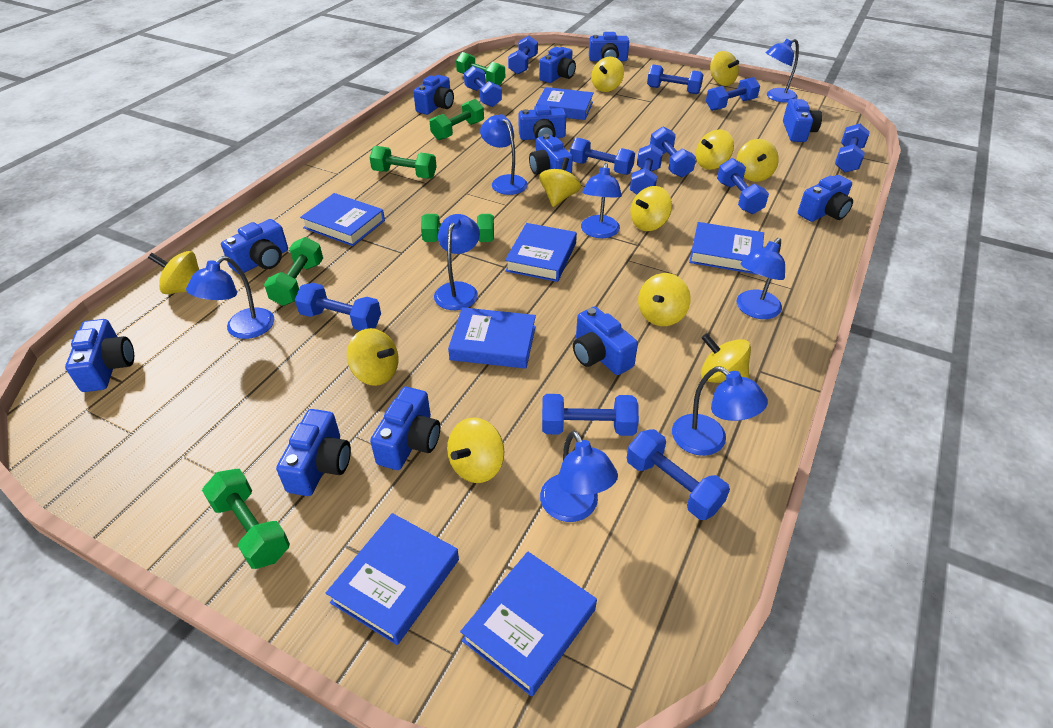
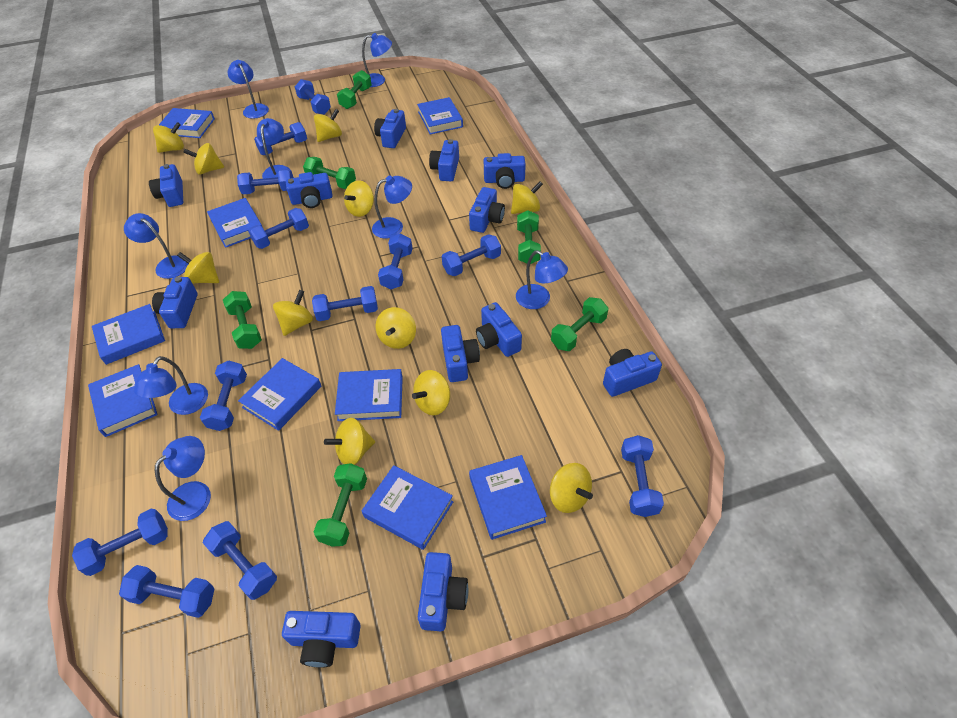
blue book: 7 -> 9

